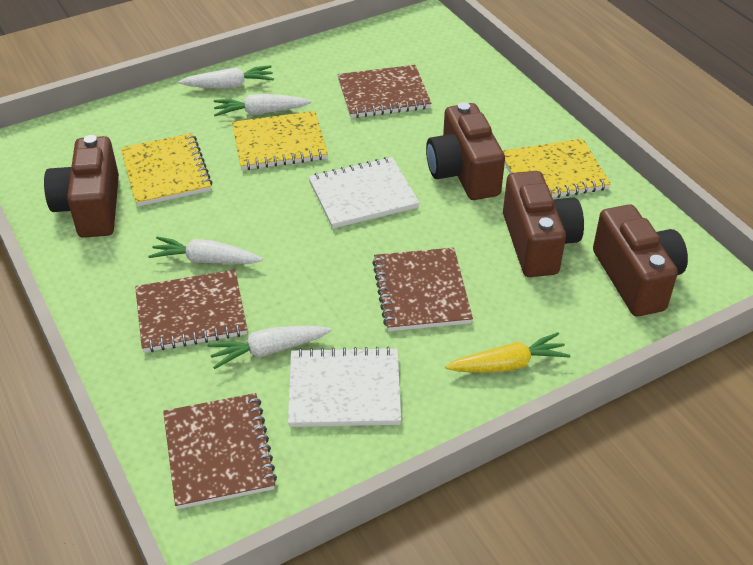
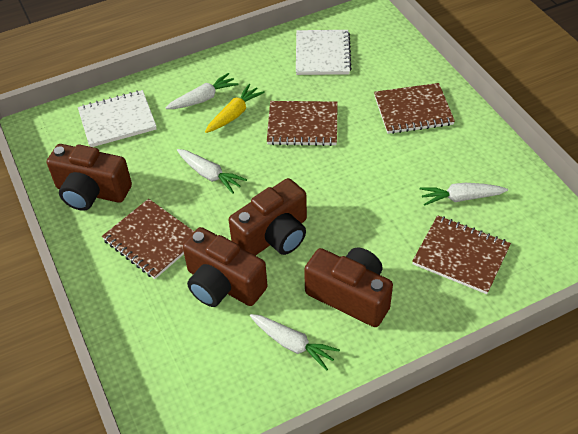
yellow notebook: 3 -> 0

